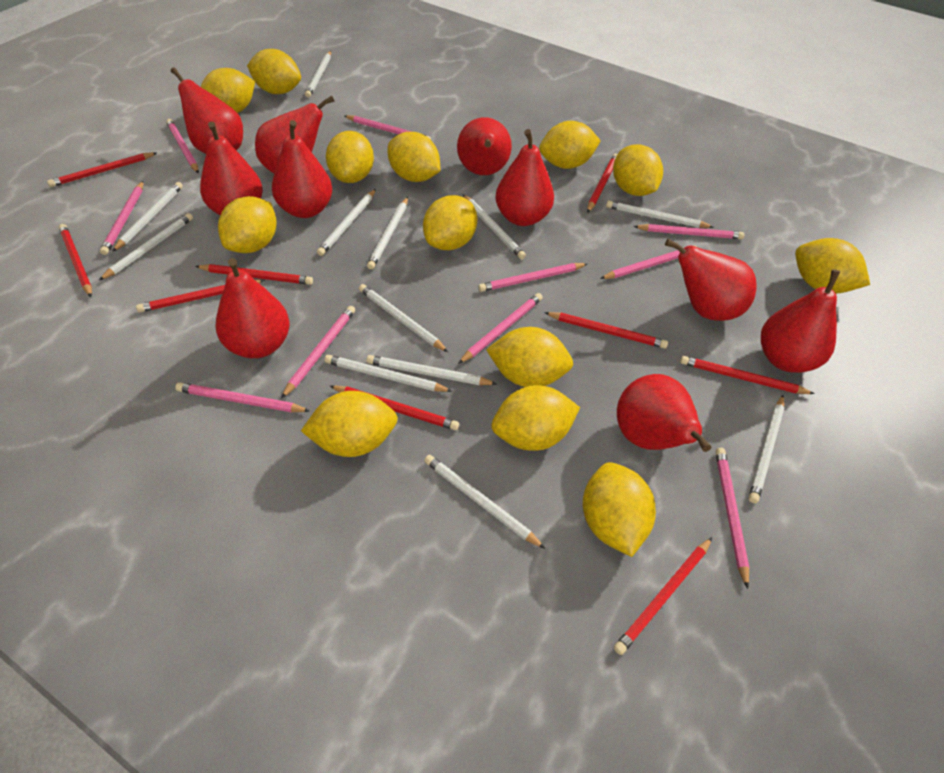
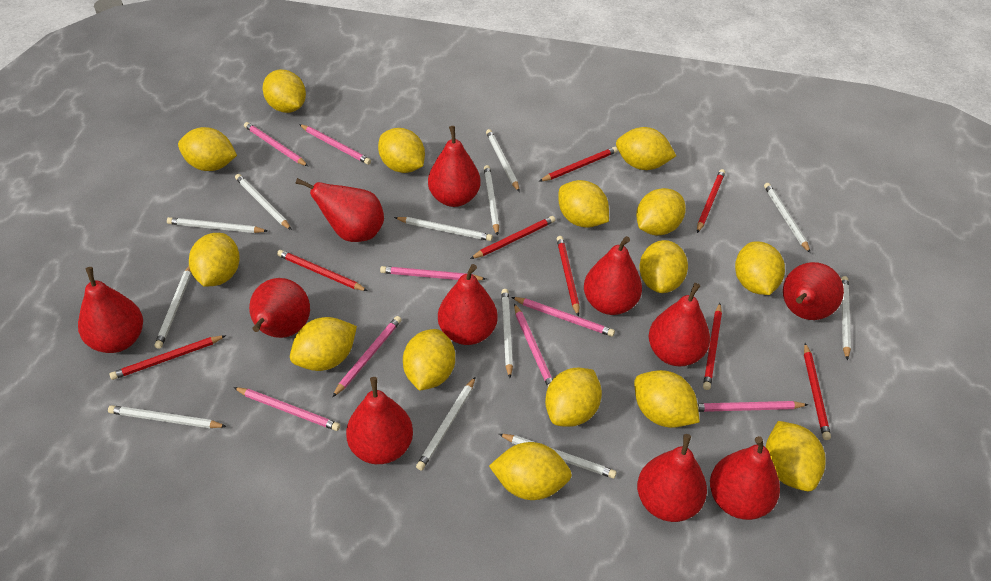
pink pencil: 10 -> 8
red pear: 10 -> 11
red pencil: 9 -> 8
yellow lemon: 13 -> 15

